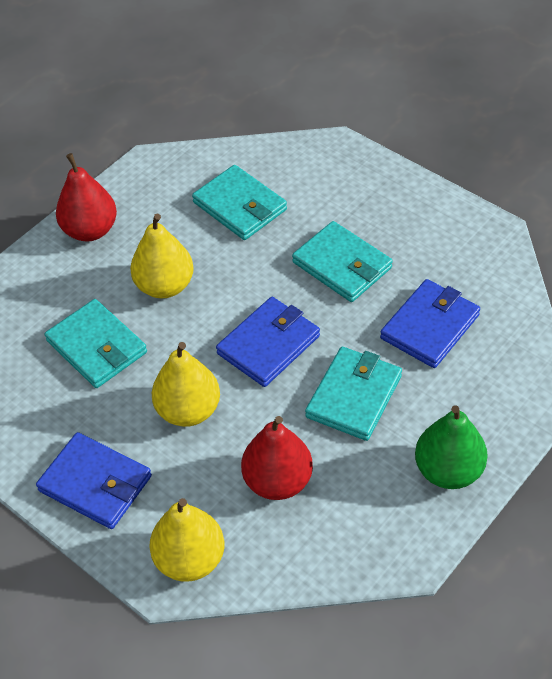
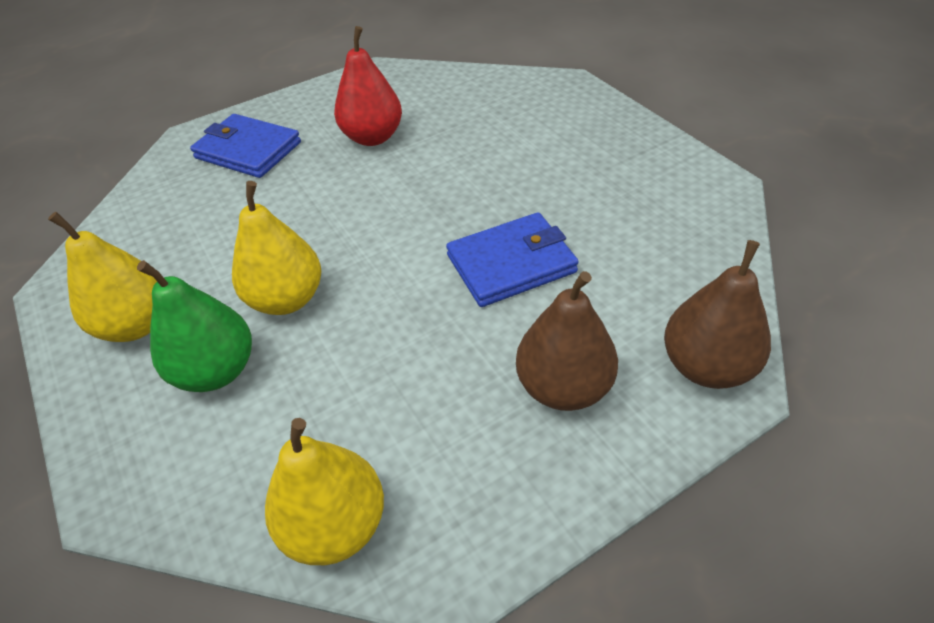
blue wallet: 3 -> 2
brown pear: 0 -> 2
red pear: 2 -> 1
turquoise wallet: 4 -> 0

